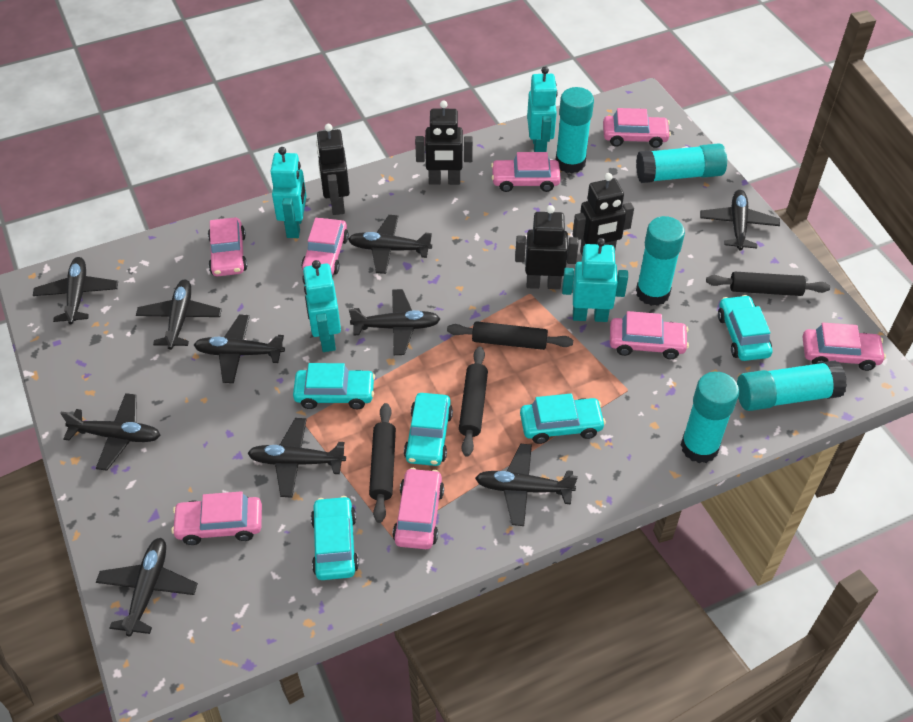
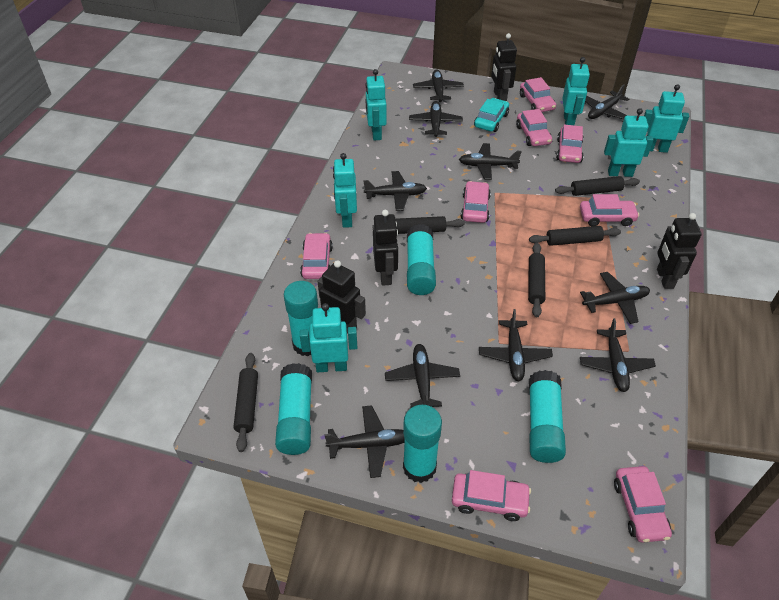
black rolling pin: 4 -> 5
turquoise car: 5 -> 1
turquoise robot: 4 -> 6

